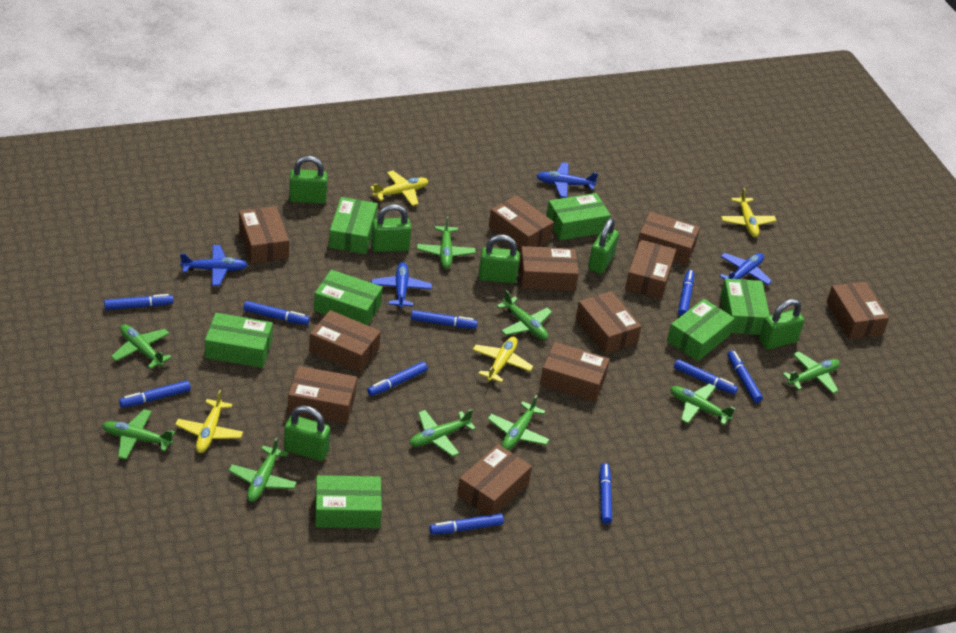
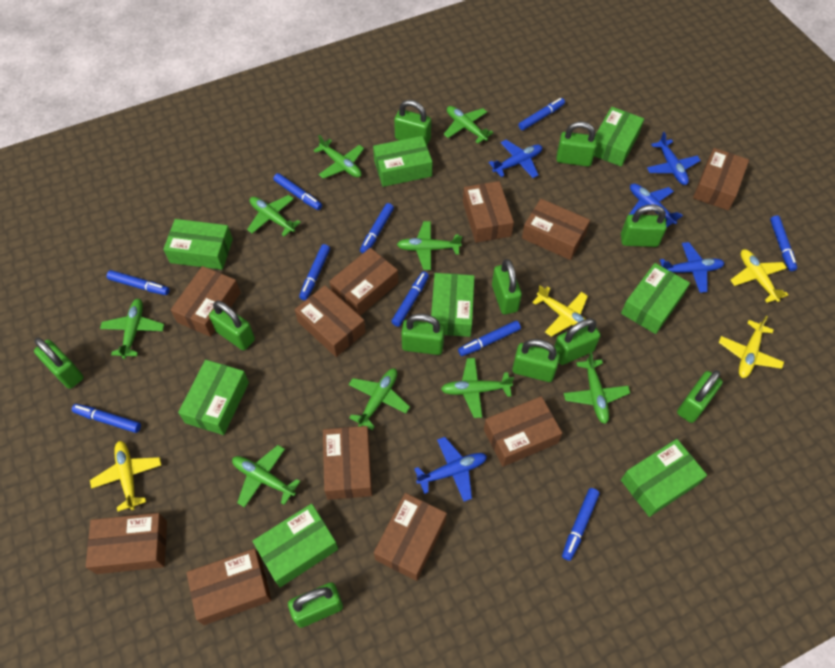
blue plane: 4 -> 5
green box: 7 -> 8
green padlock: 6 -> 11

